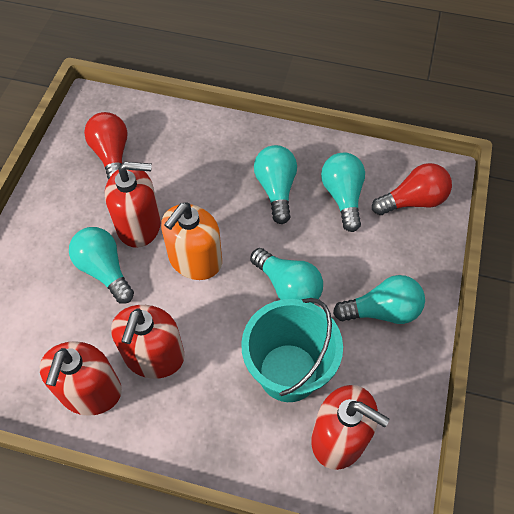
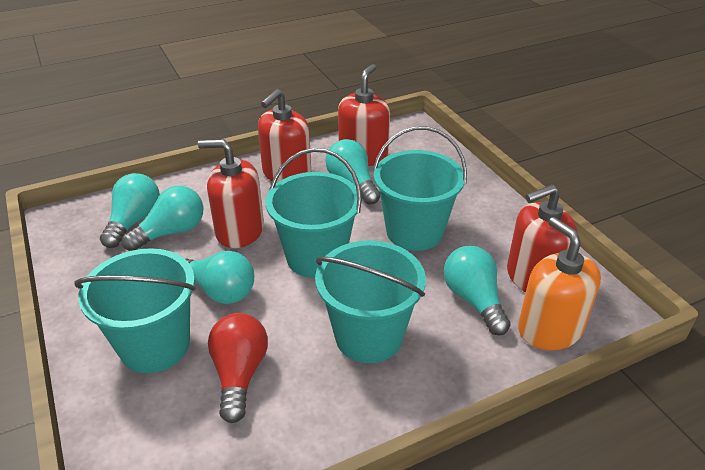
red light bulb: 2 -> 1
turquoise bucket: 1 -> 4

